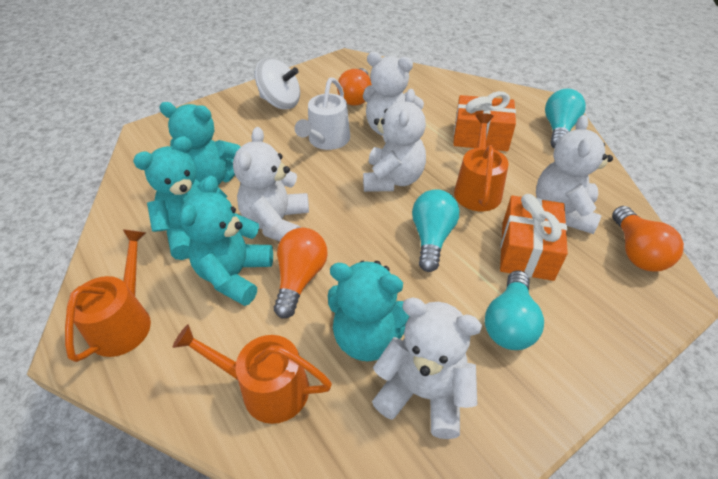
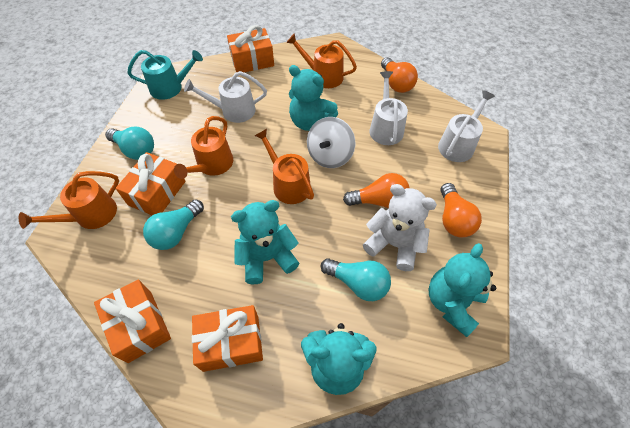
orange gift: 2 -> 4
orange watering can: 3 -> 4
turquoise watering can: 0 -> 1
white teddy bear: 5 -> 1
white watering can: 1 -> 3

